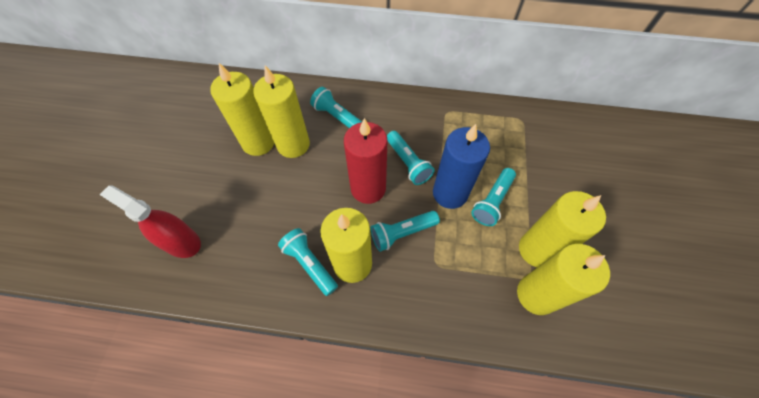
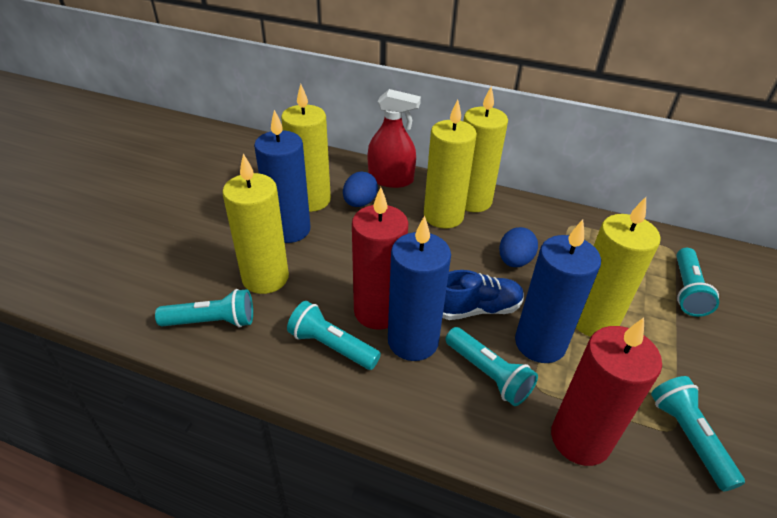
blue candle: 1 -> 3
blue egg: 0 -> 2
blue shoe: 0 -> 1
red candle: 1 -> 2

